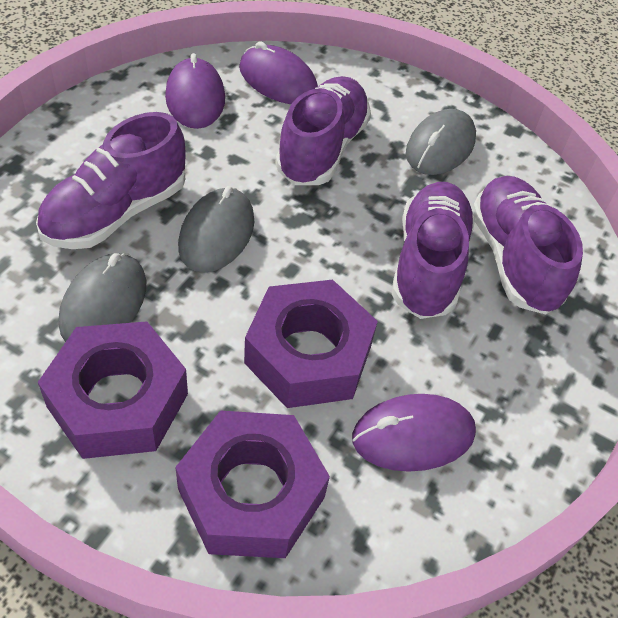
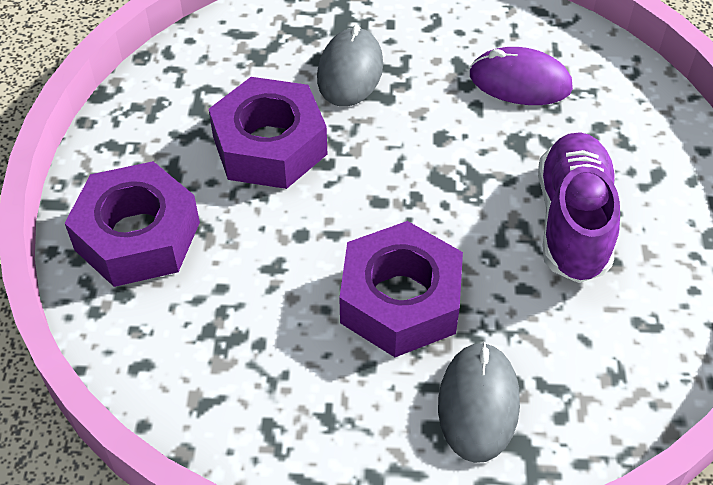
grey mouse: 3 -> 2
purple mouse: 3 -> 1
purple shoe: 4 -> 1

